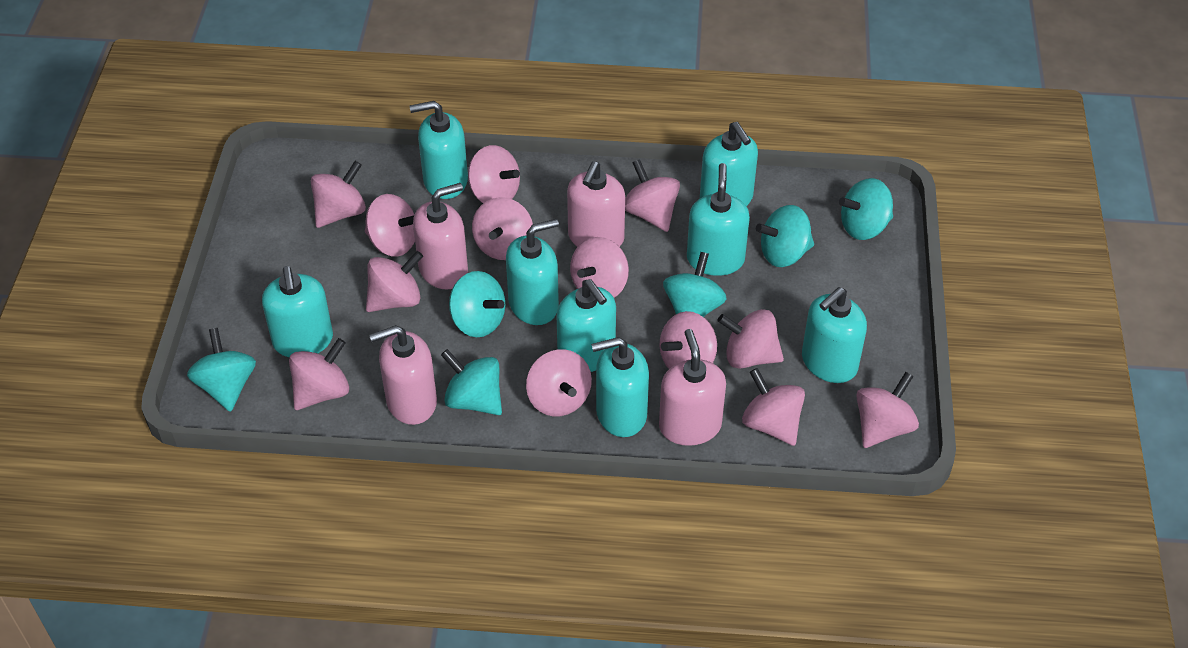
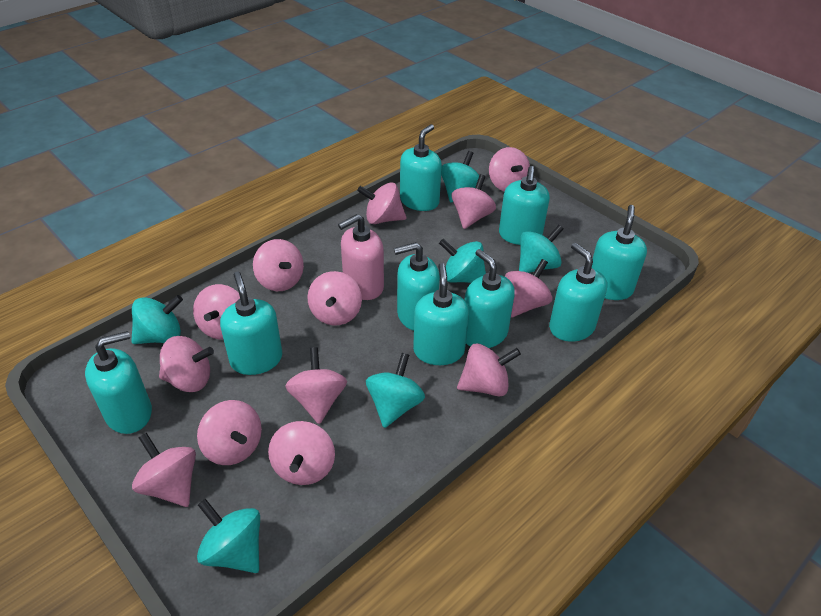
pink soap dispenser: 4 -> 1
turquoise soap dispenser: 8 -> 9

